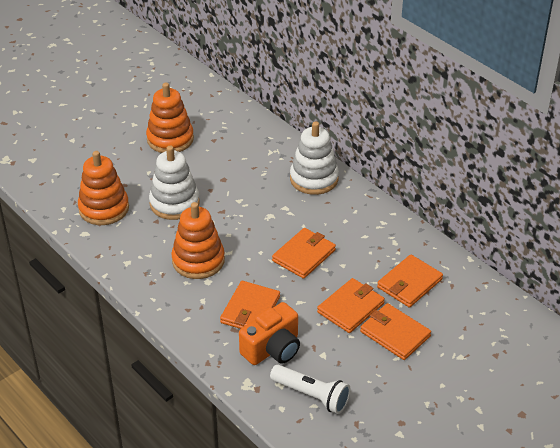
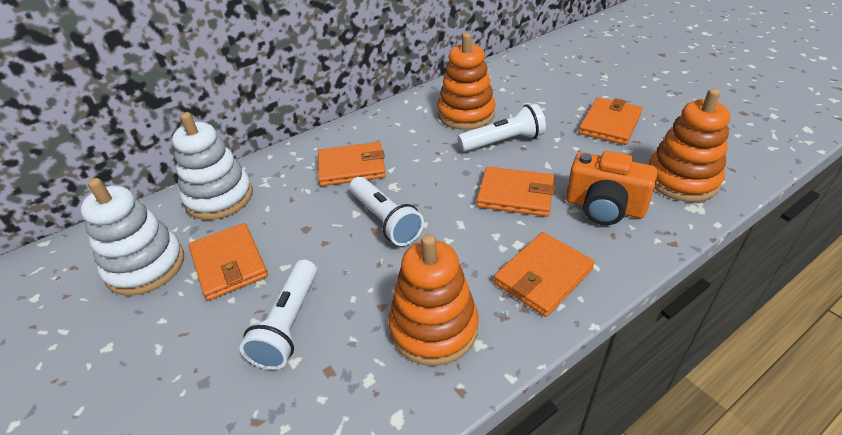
white flashlight: 1 -> 3

